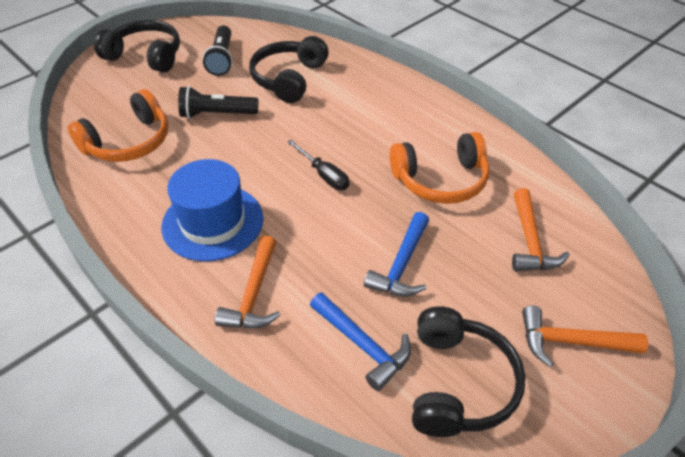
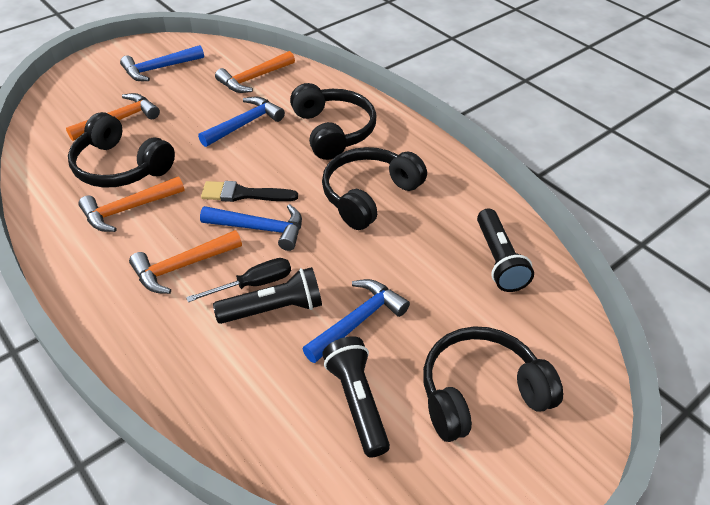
black brush: 0 -> 1
black flashlight: 2 -> 3
black headphones: 3 -> 4
blue hammer: 2 -> 4
blue hat: 1 -> 0
orange hammer: 3 -> 4
orange headphones: 2 -> 0

